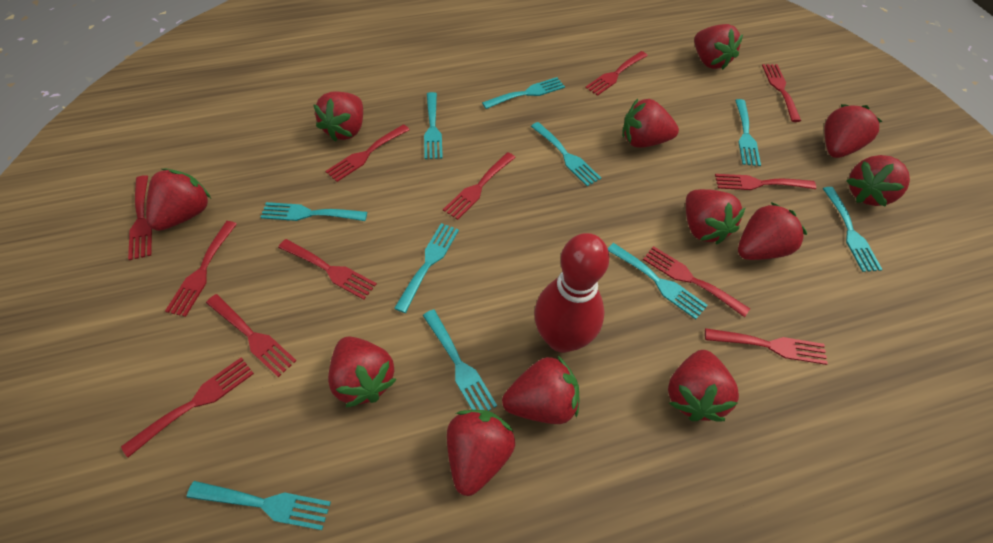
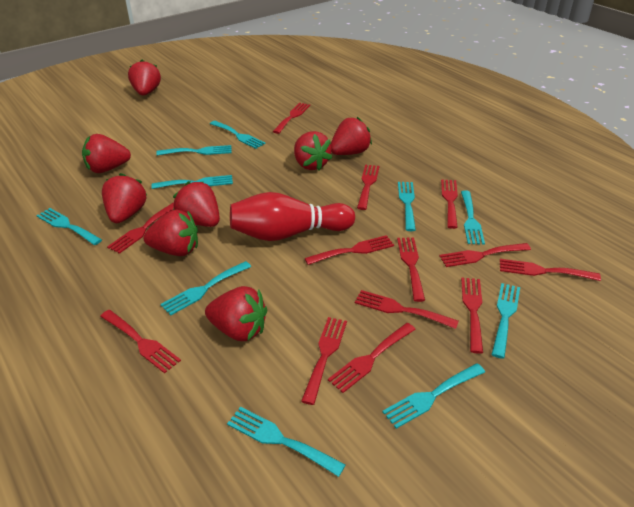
red fork: 12 -> 13
red strawberry: 12 -> 8

